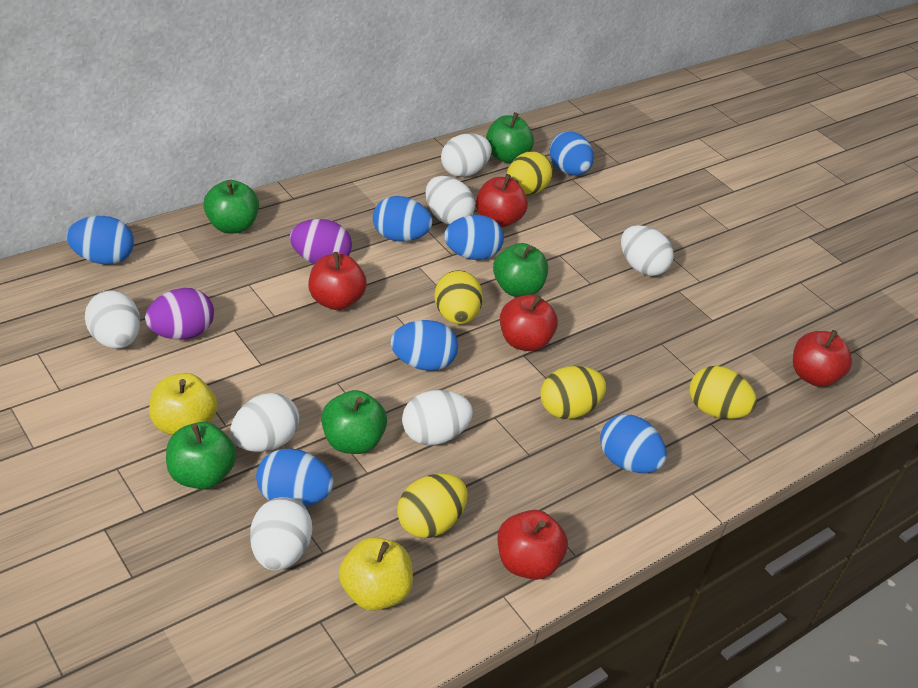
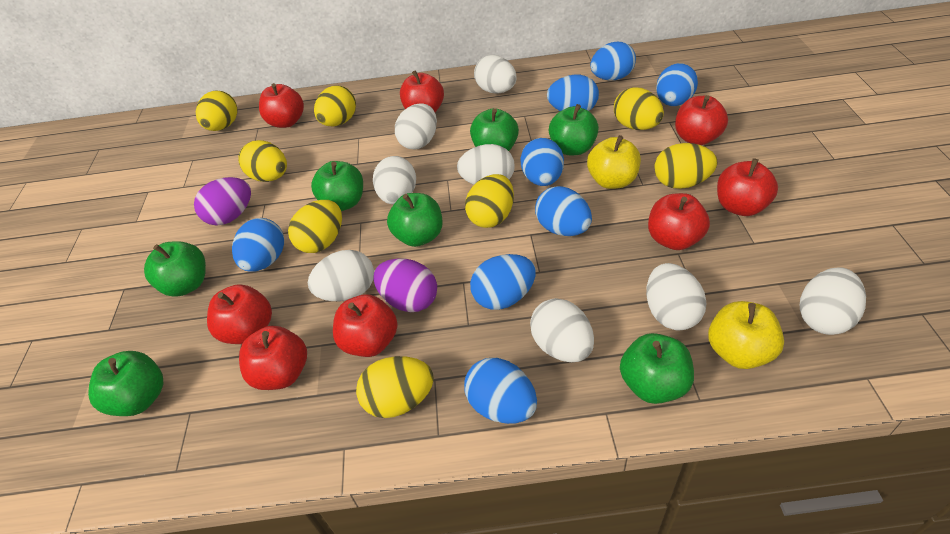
blue egg: 7 -> 8
green apple: 5 -> 7
red apple: 5 -> 8
white egg: 7 -> 8
yellow egg: 5 -> 8

